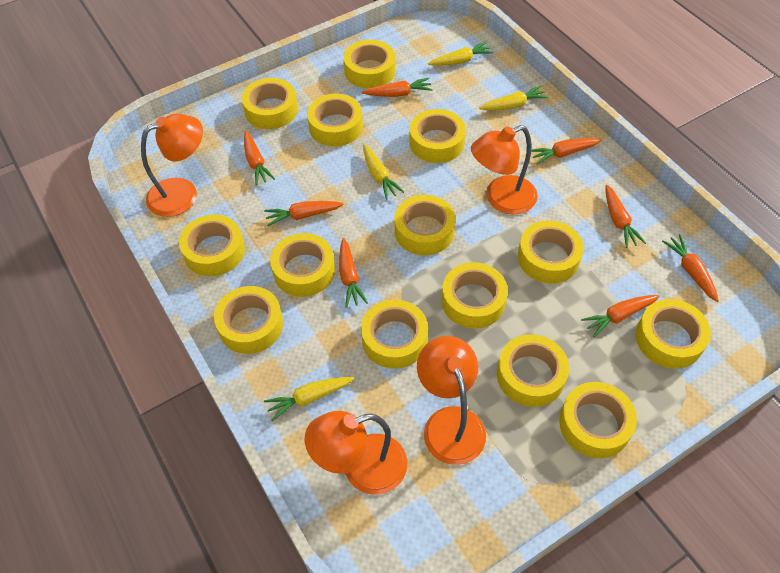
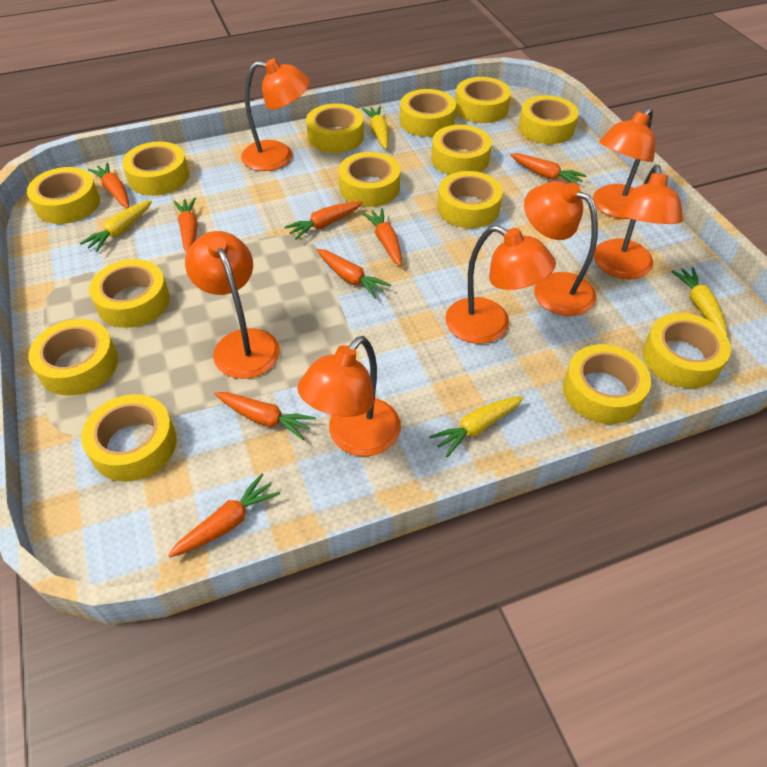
orange lamp: 4 -> 7

